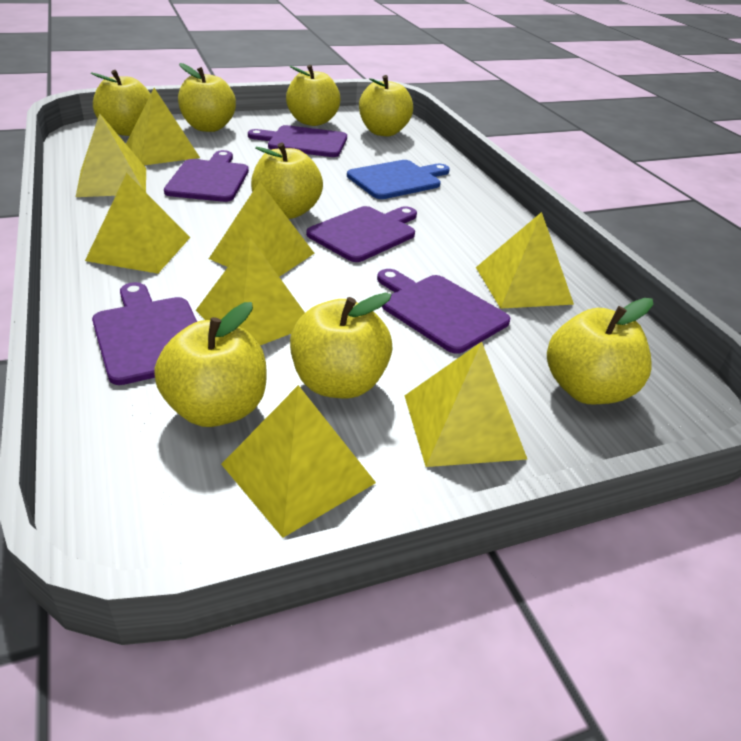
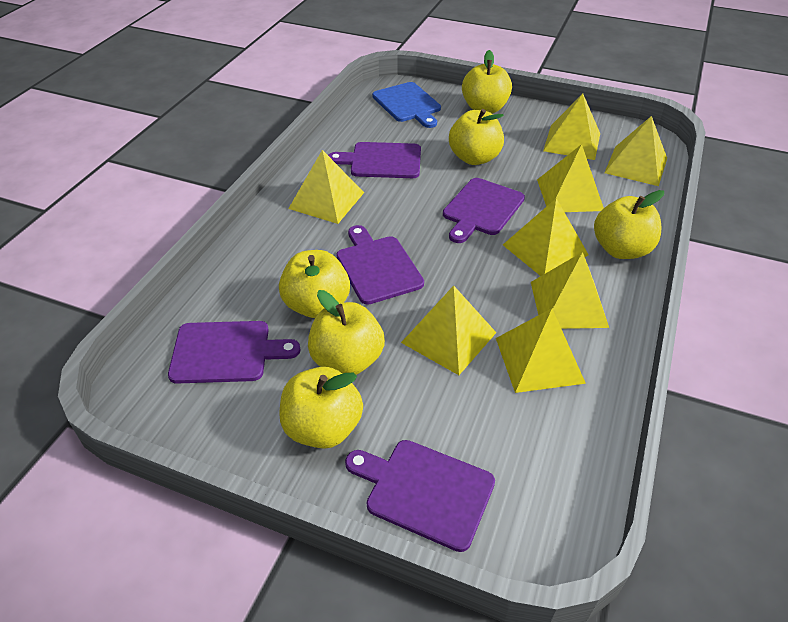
yellow apple: 8 -> 6

